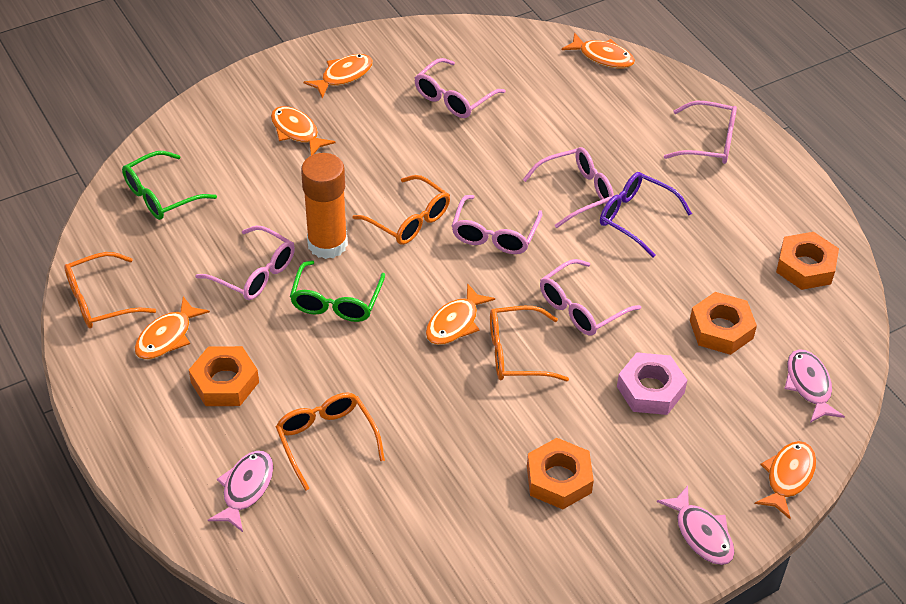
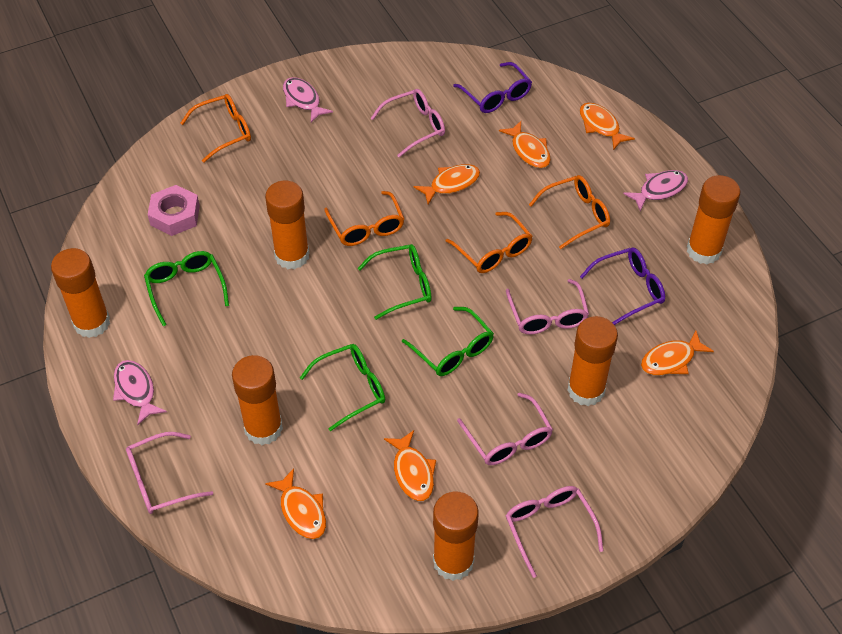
green glasses: 2 -> 4
orange glue stick: 1 -> 6
orange nut: 4 -> 0
pink glasses: 6 -> 5
purple glasses: 1 -> 2

